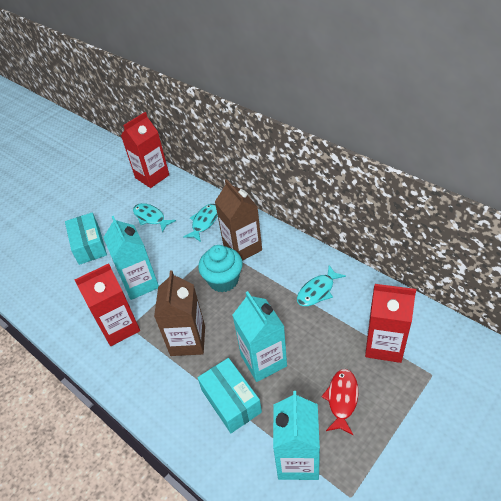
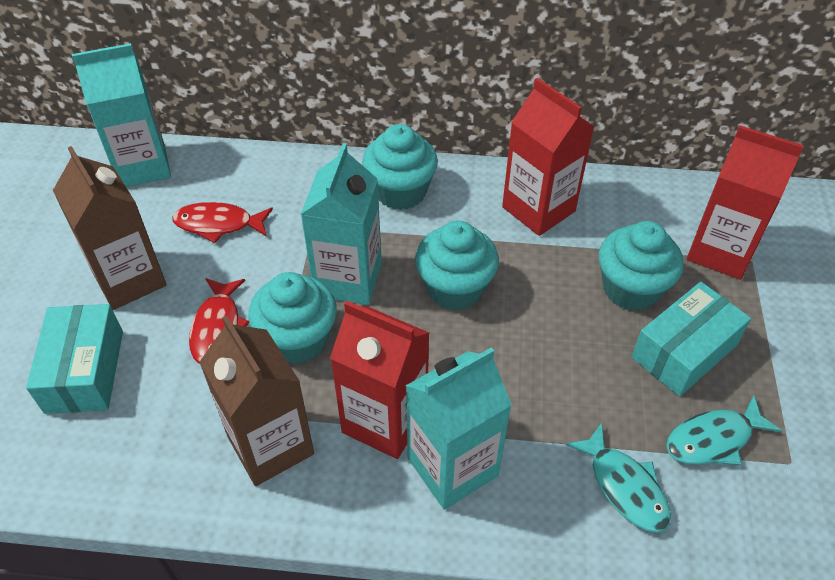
red fish: 1 -> 2
turquoise cupcake: 1 -> 4
turquoise fish: 3 -> 2

